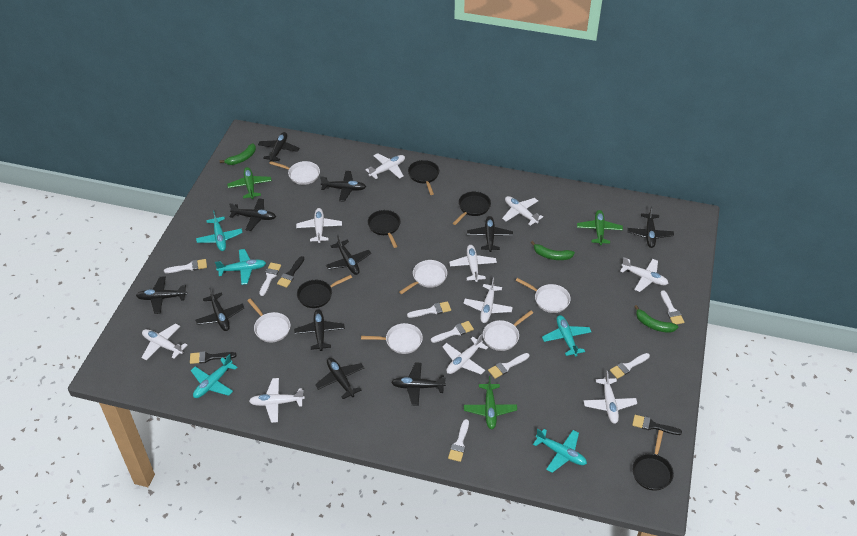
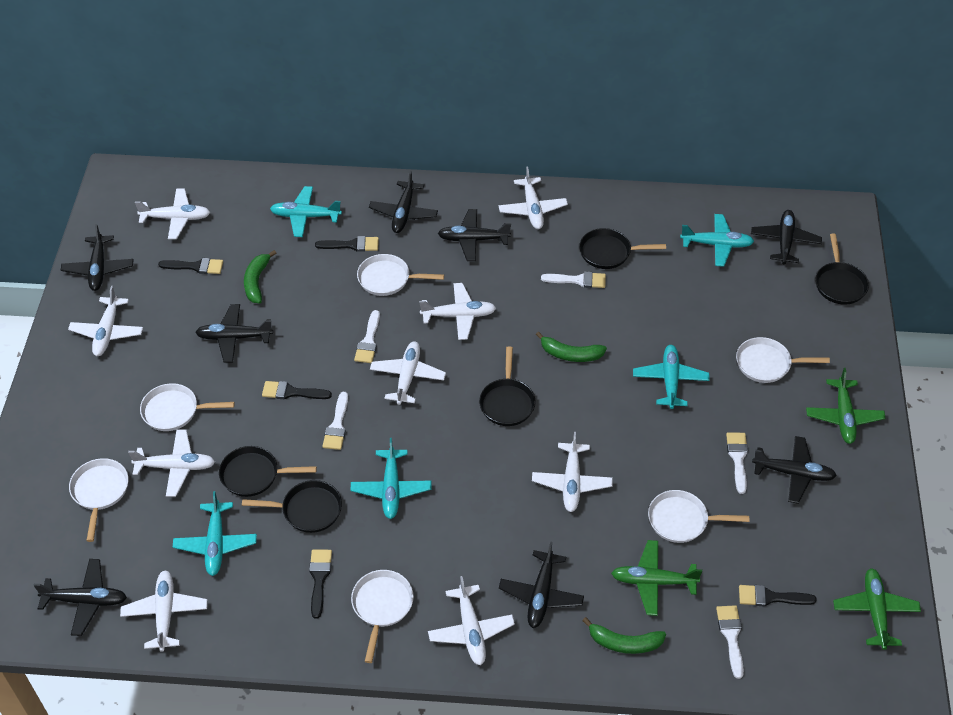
black brush: 3 -> 5
black plane: 11 -> 8
white brush: 8 -> 5
white plane: 10 -> 9

